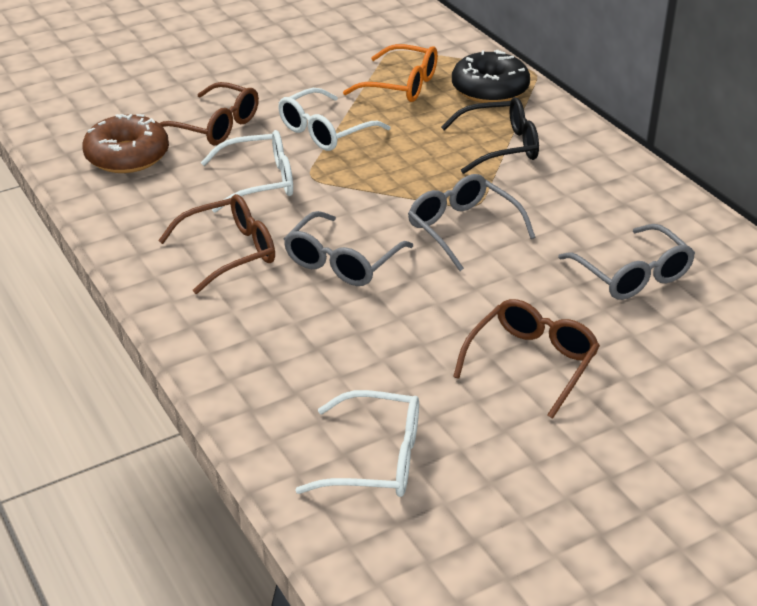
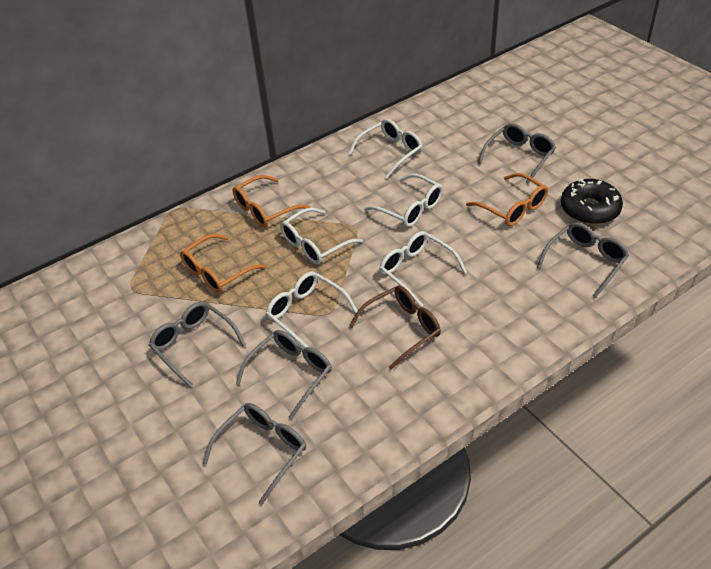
black glasses: 1 -> 0
brown donut: 1 -> 0
brown glasses: 3 -> 1
grey glasses: 3 -> 5
orange glasses: 1 -> 3
white glasses: 3 -> 5

